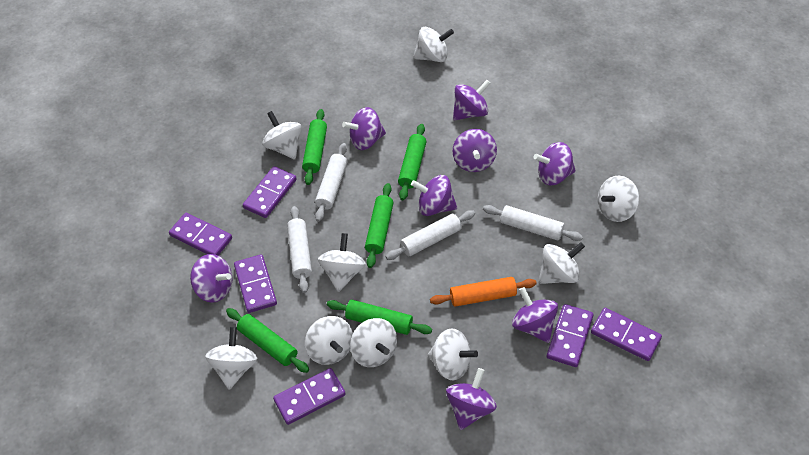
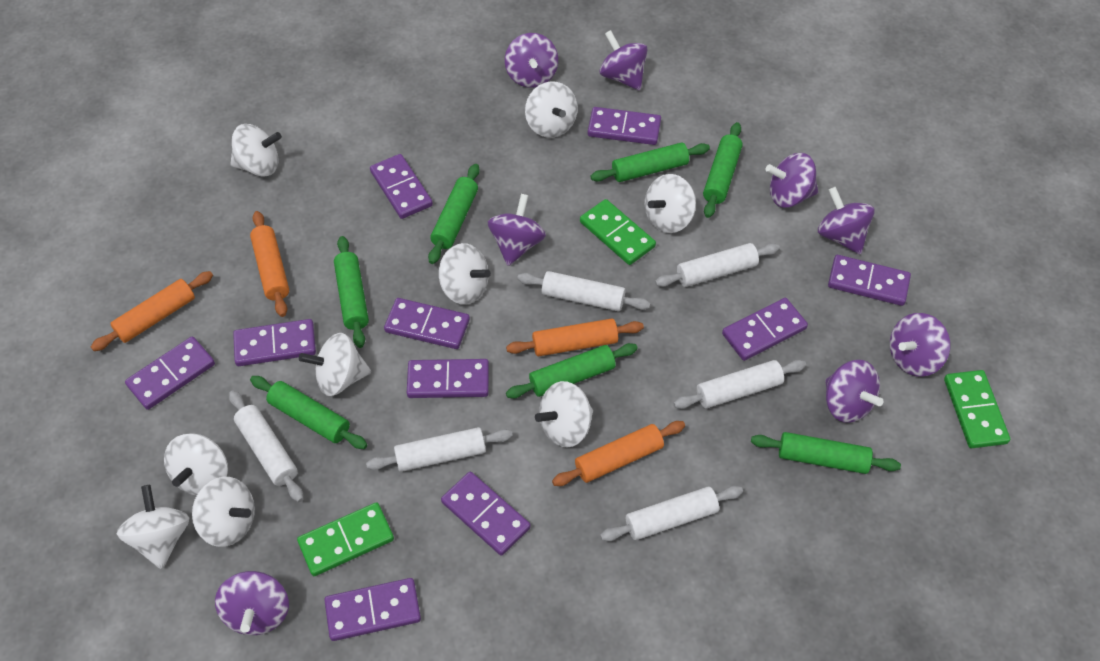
green domino: 0 -> 3
green rolling pin: 5 -> 7
orange rolling pin: 1 -> 4
purple domino: 6 -> 10
white rolling pin: 4 -> 6

